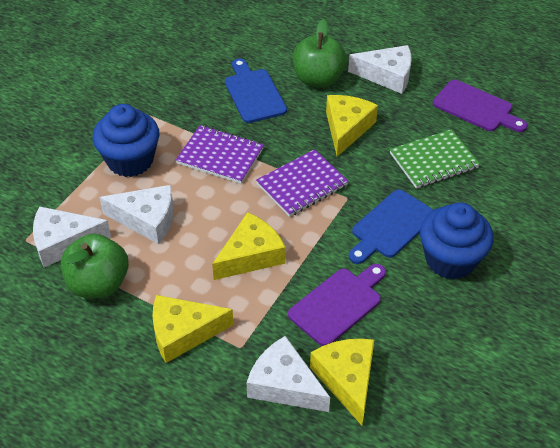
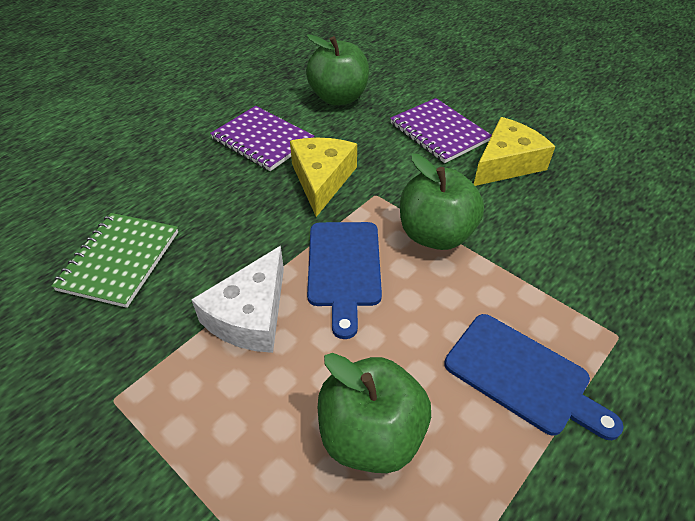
blue cupcake: 2 -> 0
green apple: 2 -> 3
purple cutting board: 2 -> 0
white cheese: 4 -> 1
yellow cheese: 4 -> 2

